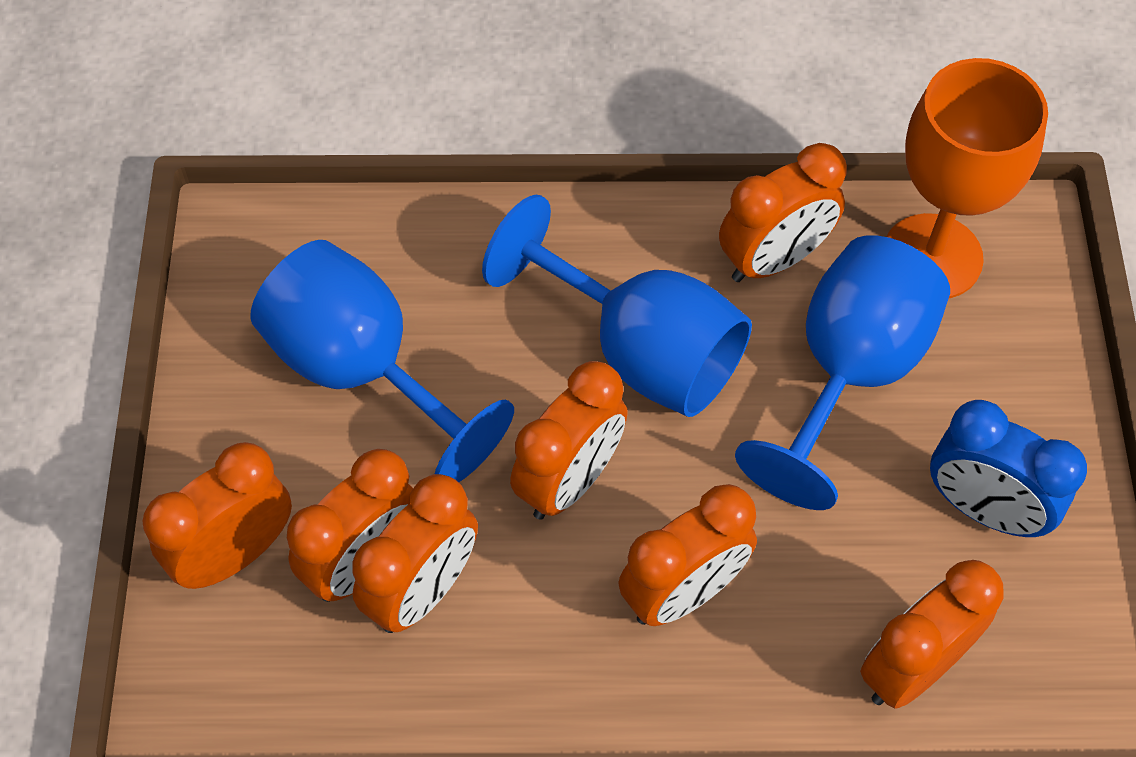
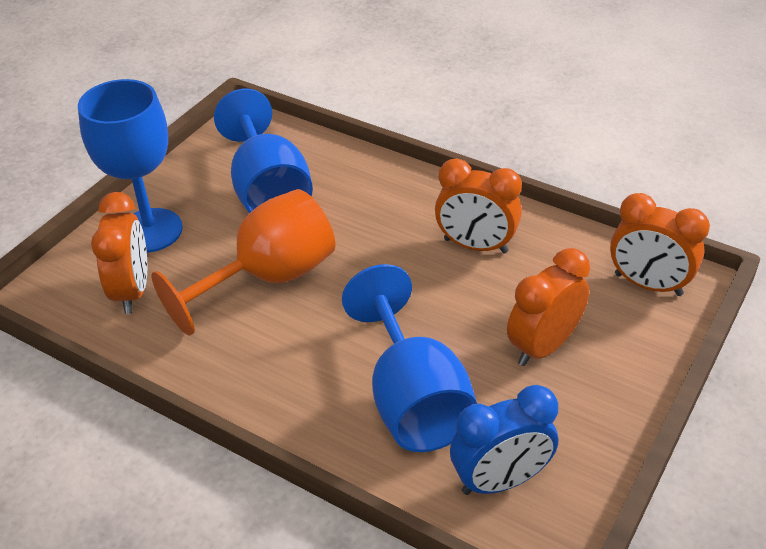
orange clock: 7 -> 4

